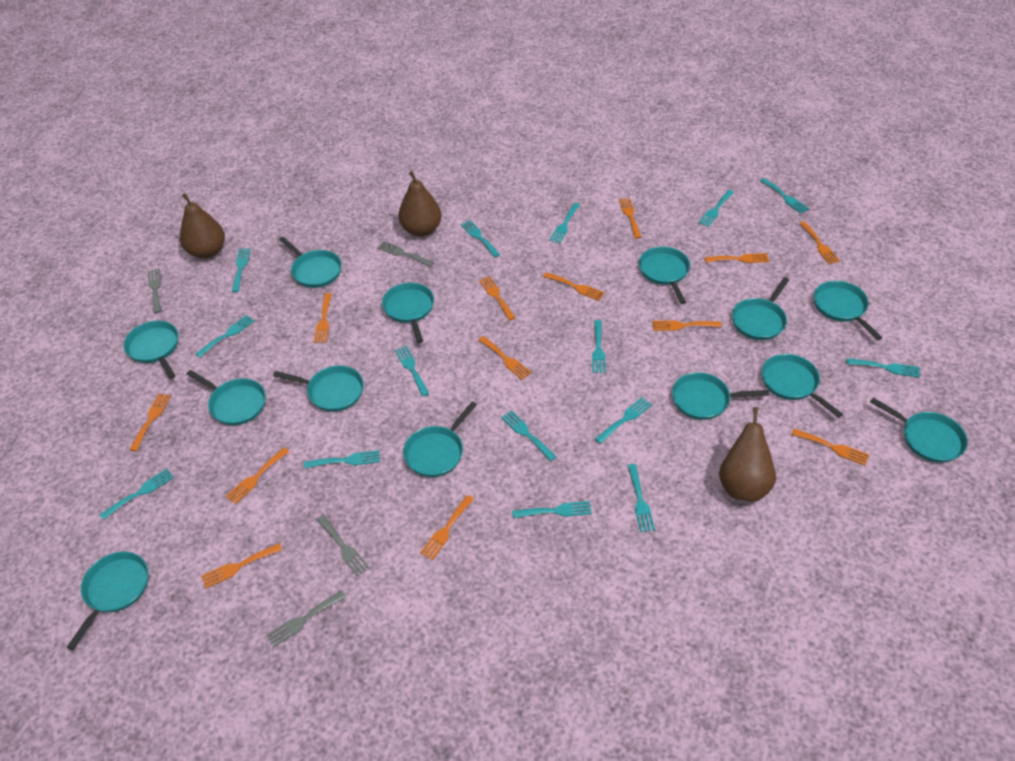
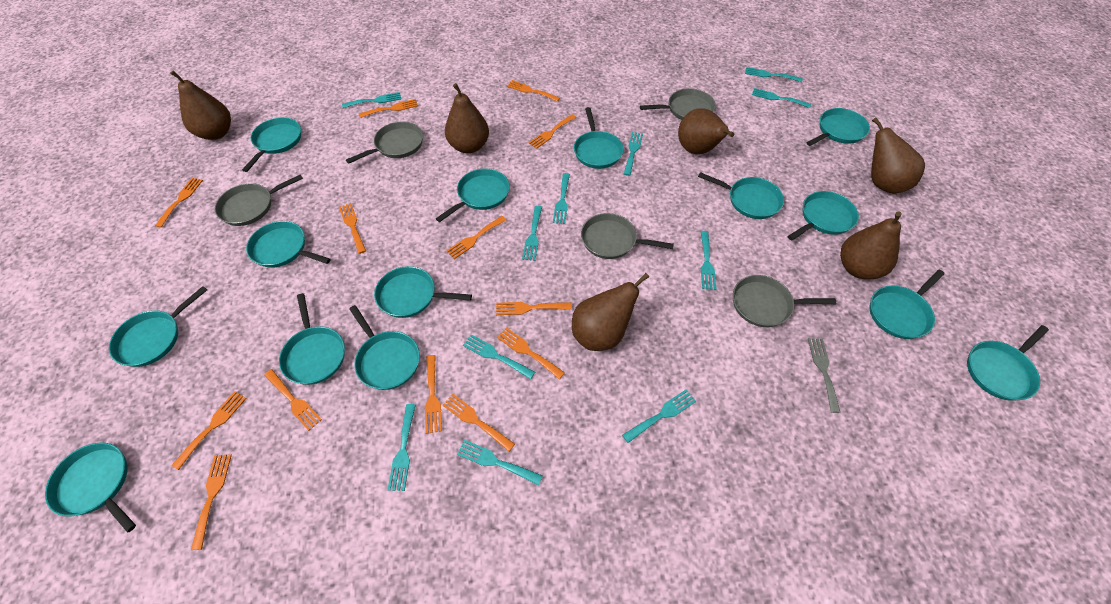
brown pear: 3 -> 6
grey fork: 4 -> 1
grey pan: 0 -> 5
turquoise fork: 15 -> 11
turquoise pan: 13 -> 14

